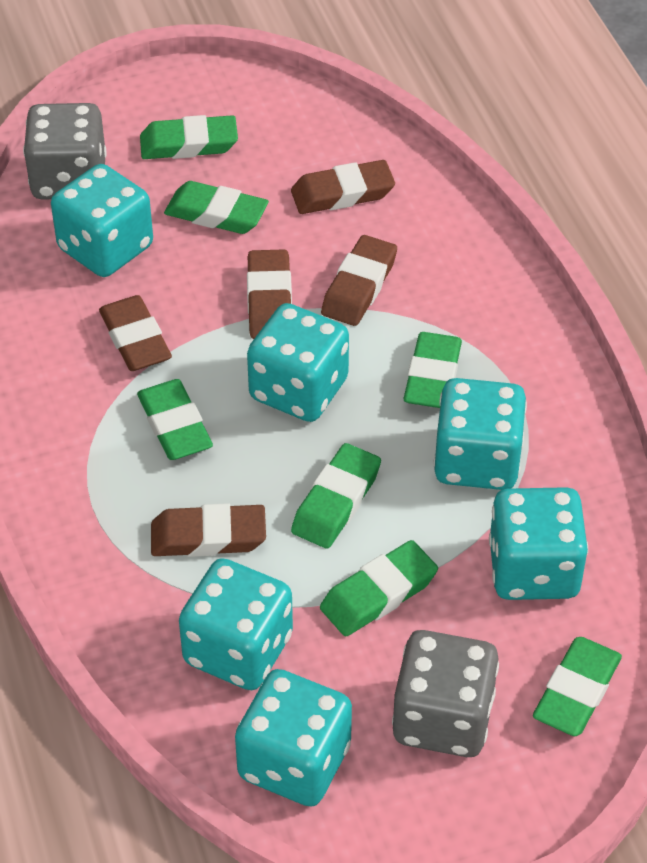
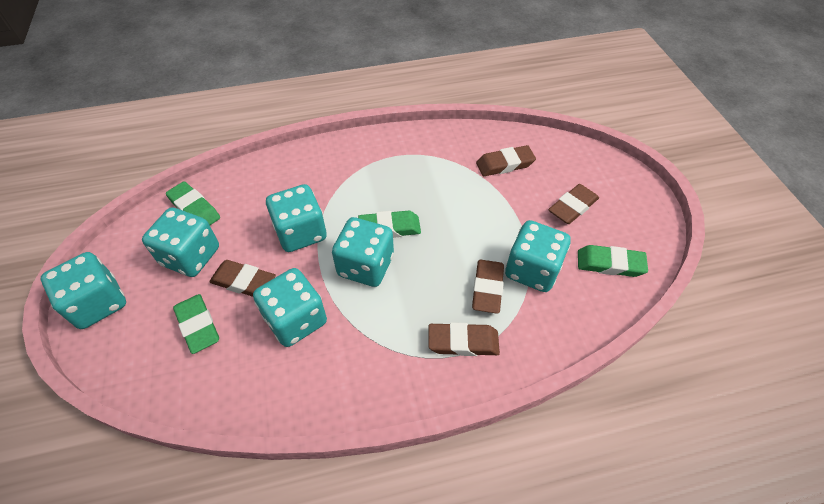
green eraser: 7 -> 4
grey dice: 2 -> 0

